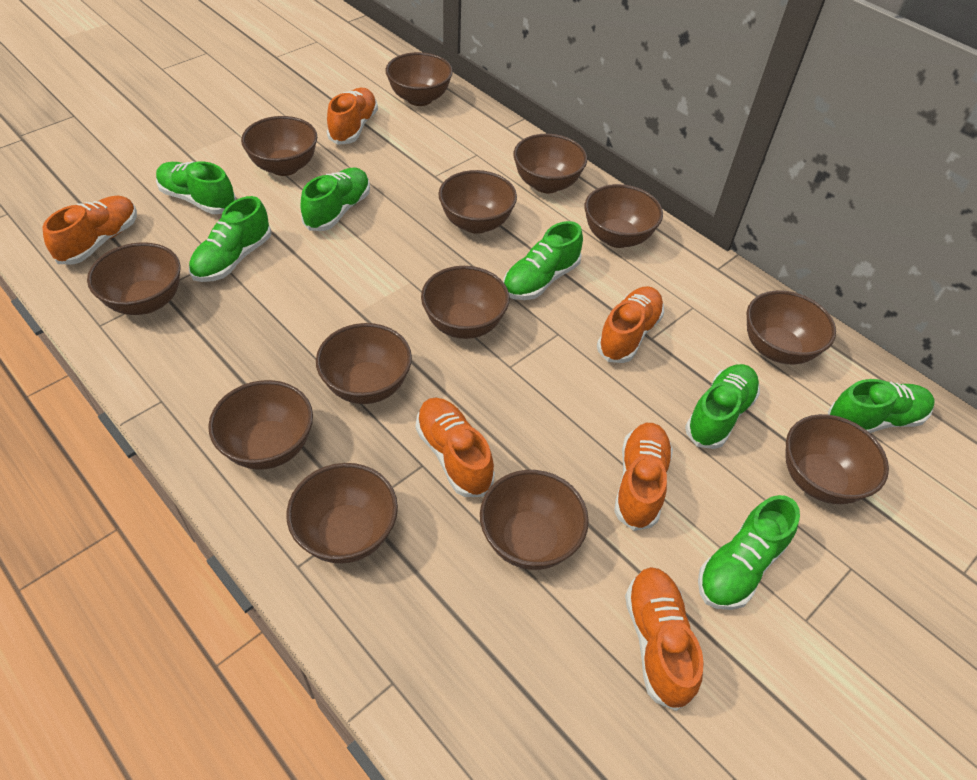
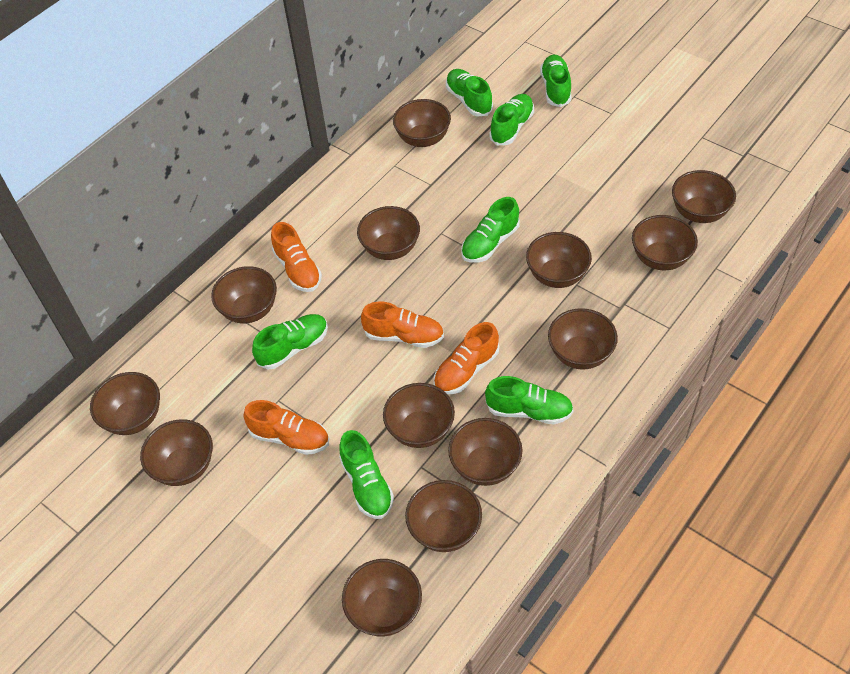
orange shoe: 6 -> 4

